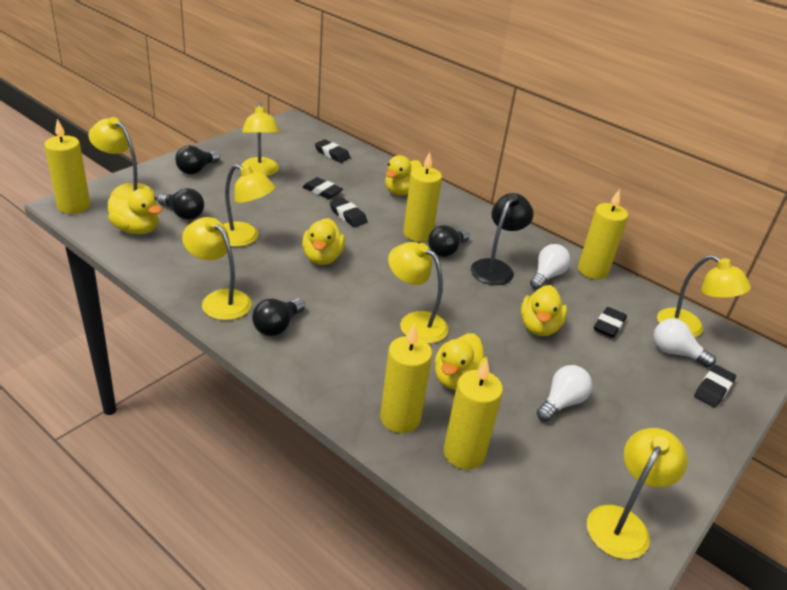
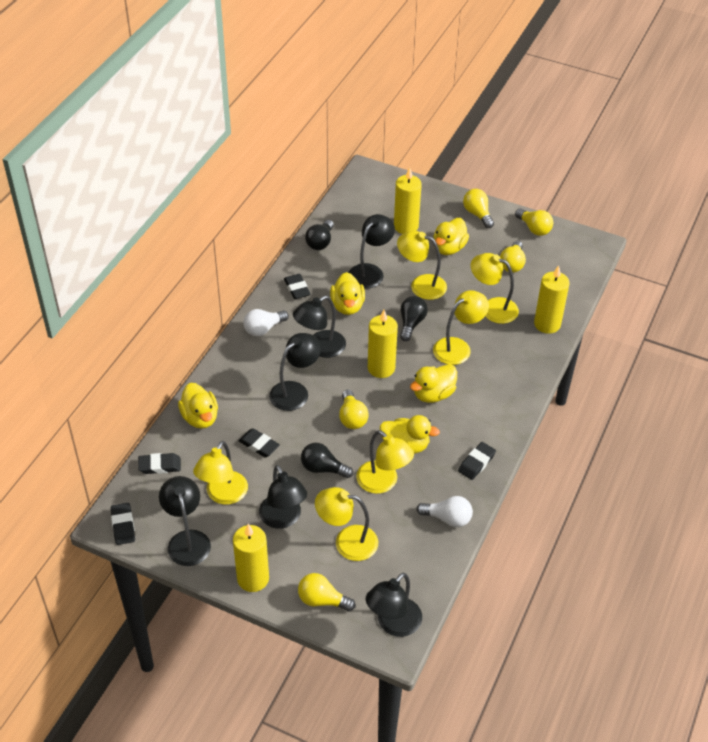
black lamp: 1 -> 6
black light bulb: 4 -> 3
white light bulb: 3 -> 2
yellow candle: 5 -> 4
yellow lamp: 7 -> 6
yellow light bulb: 0 -> 5

